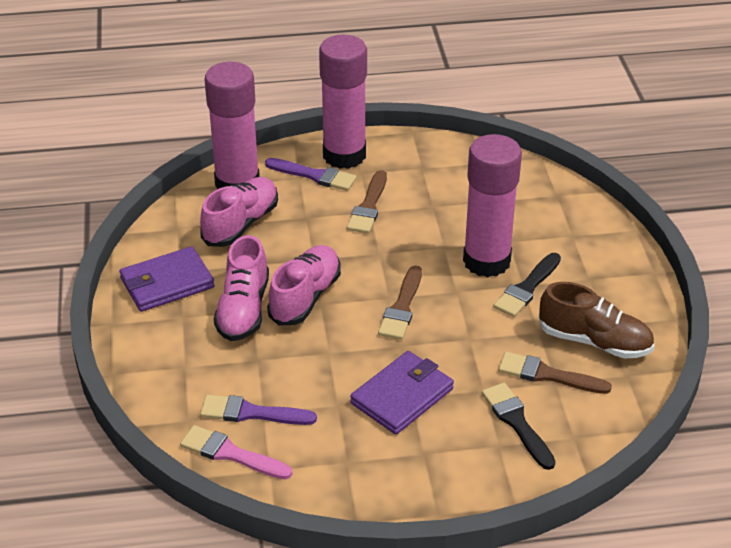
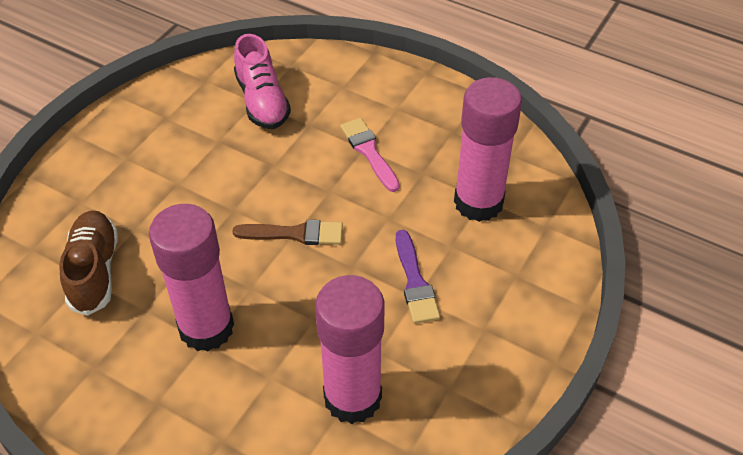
black brush: 2 -> 0
brown brush: 3 -> 1
pink shoe: 3 -> 1
purple brush: 2 -> 1
purple wallet: 2 -> 0

